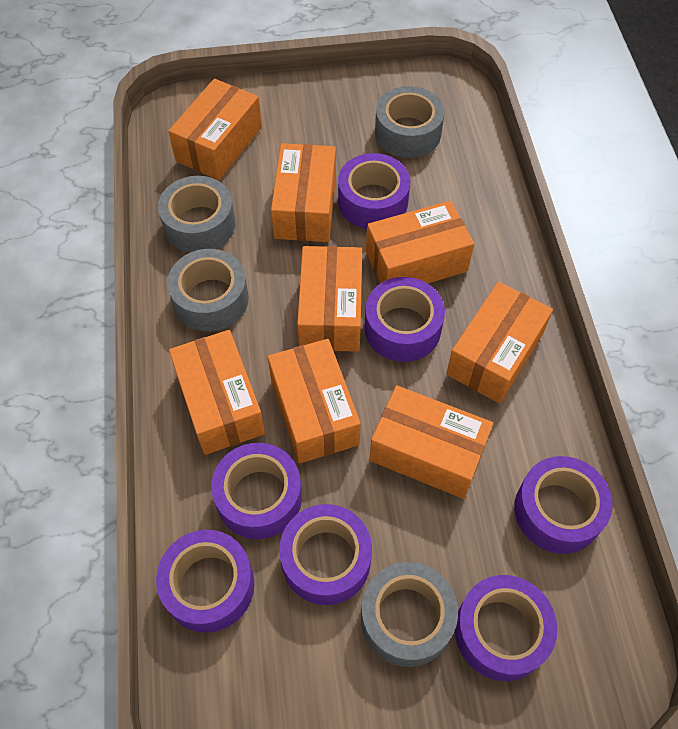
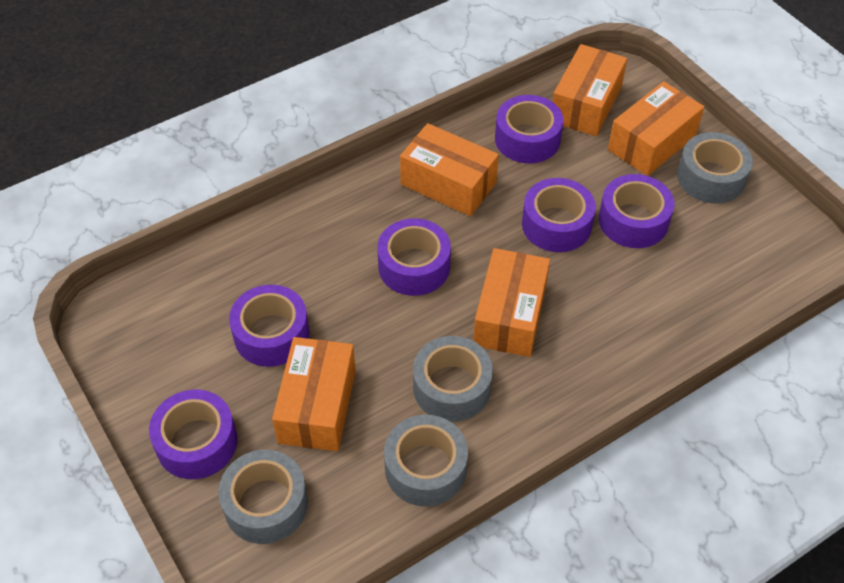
orange box: 8 -> 5
purple tape: 7 -> 6

